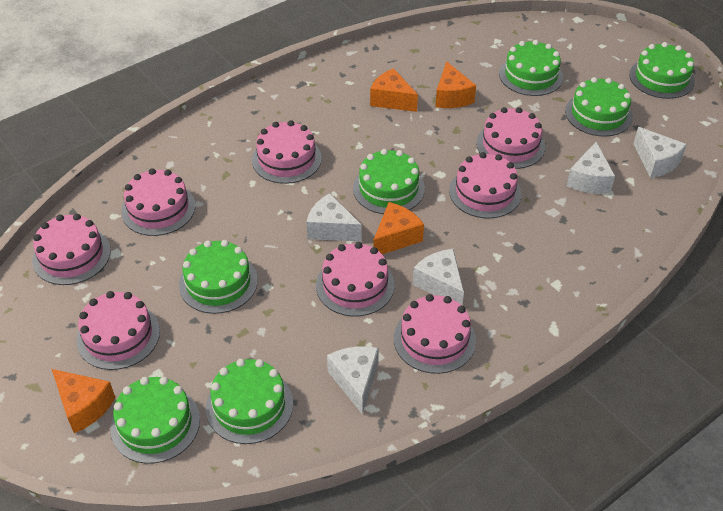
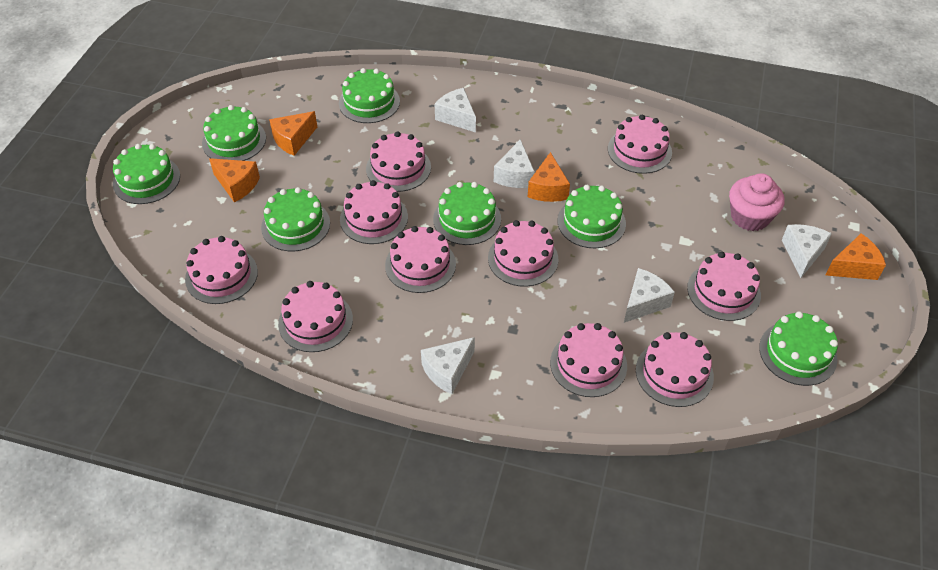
pink cake: 8 -> 10
pink cupcake: 0 -> 1

